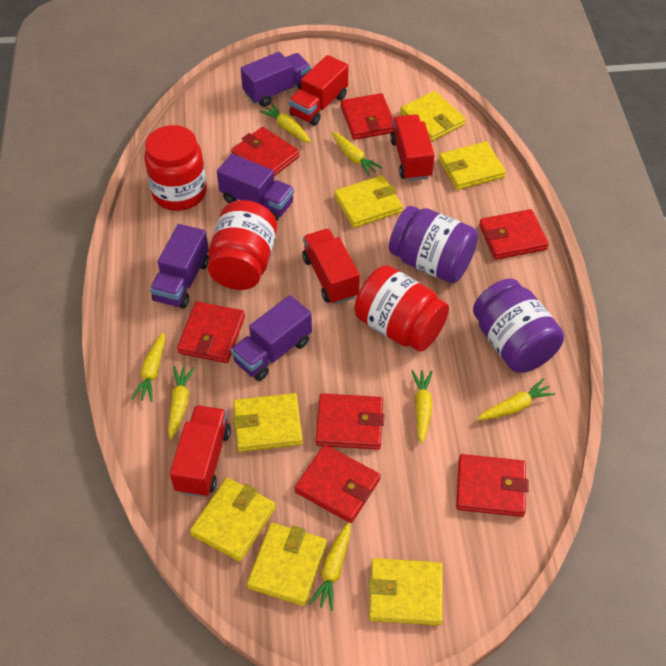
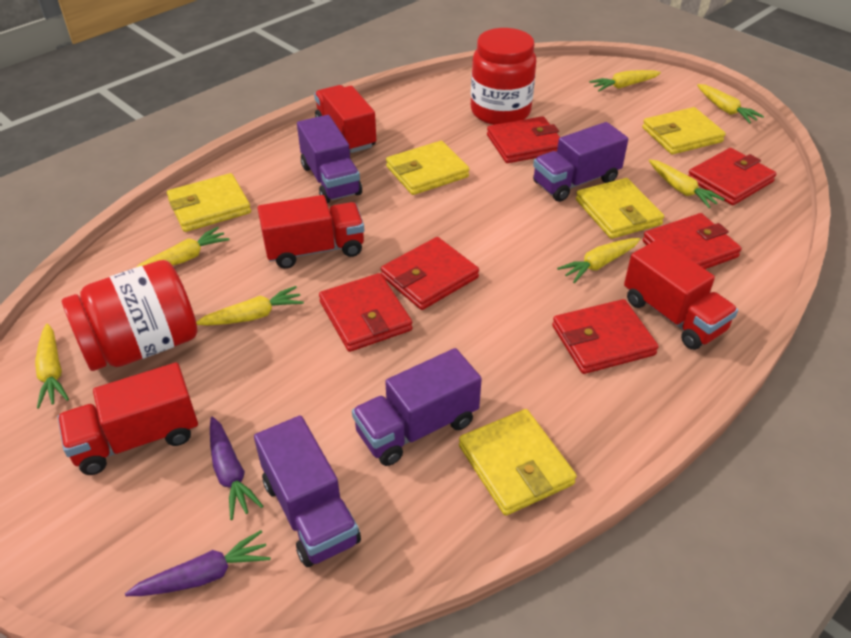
purple carrot: 0 -> 2
purple jar: 2 -> 0
red jar: 3 -> 2
red wallet: 7 -> 6
yellow wallet: 7 -> 5

